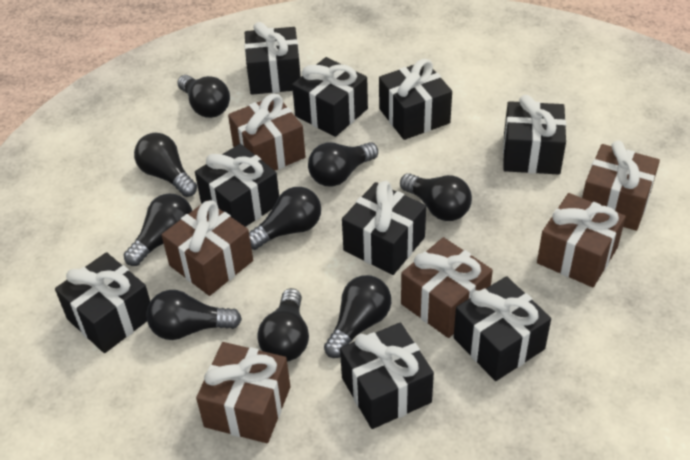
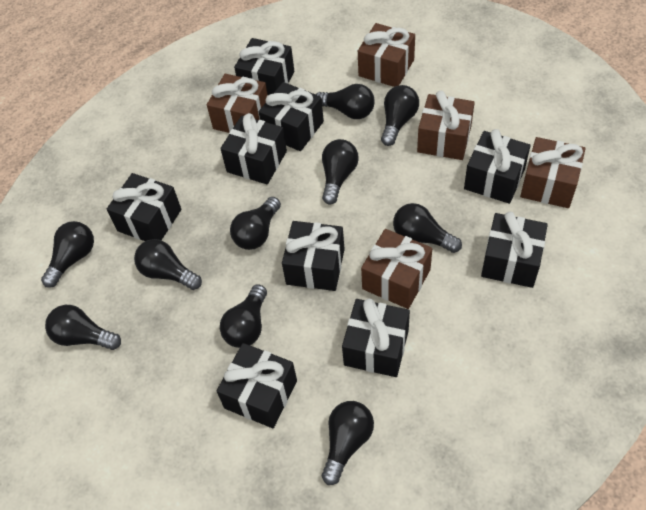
black light bulb: 9 -> 10
brown gift: 6 -> 5

